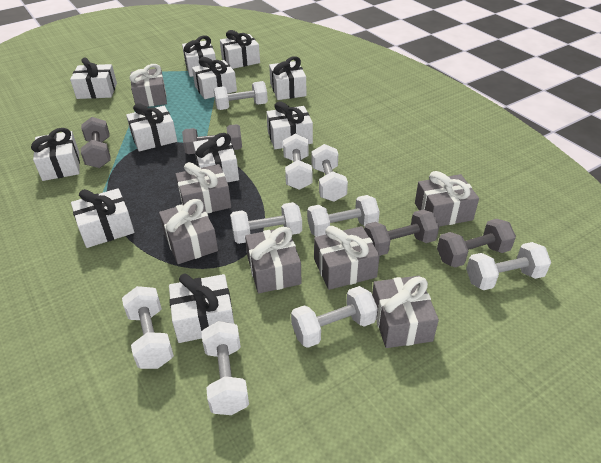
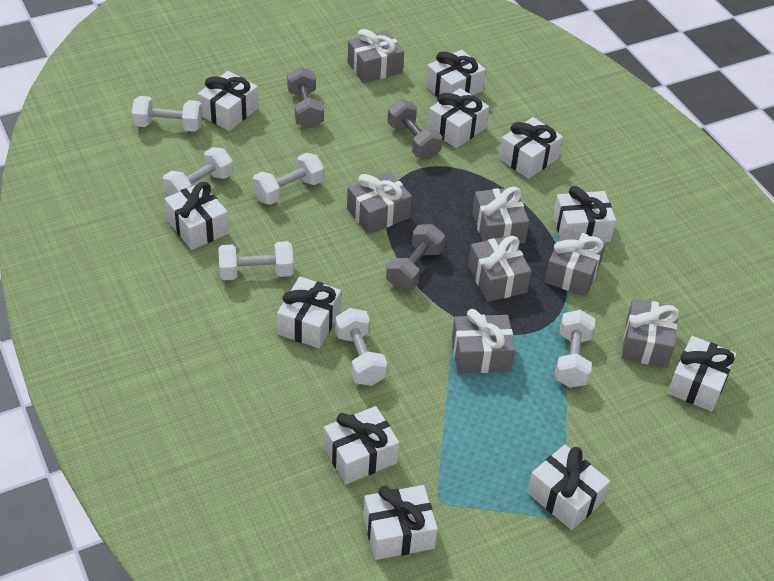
grey dumbbell: 4 -> 3
white dumbbell: 9 -> 6

